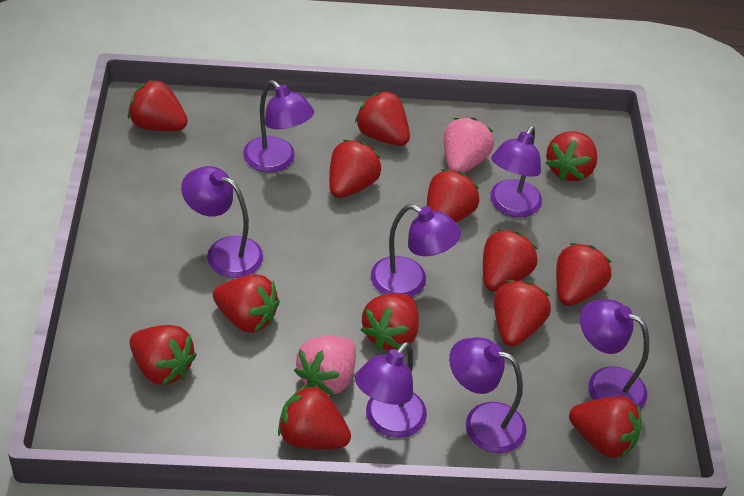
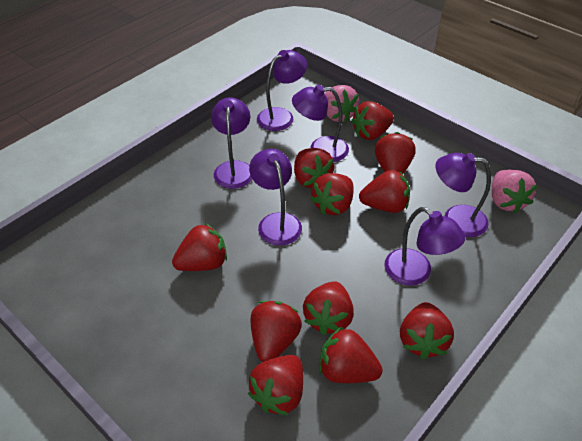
purple lamp: 7 -> 6
red strawberry: 13 -> 11

